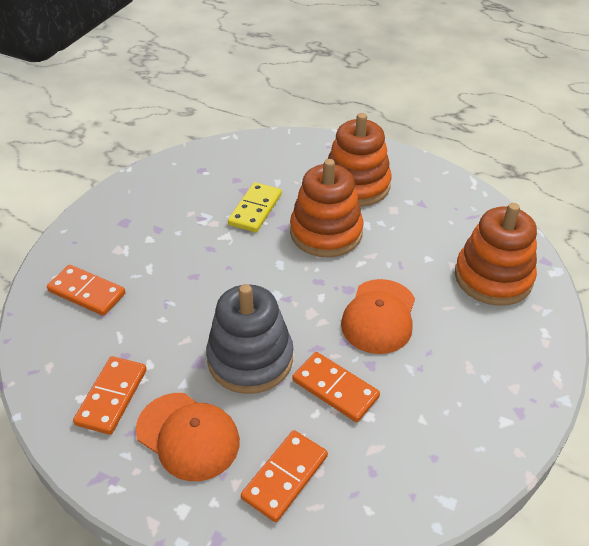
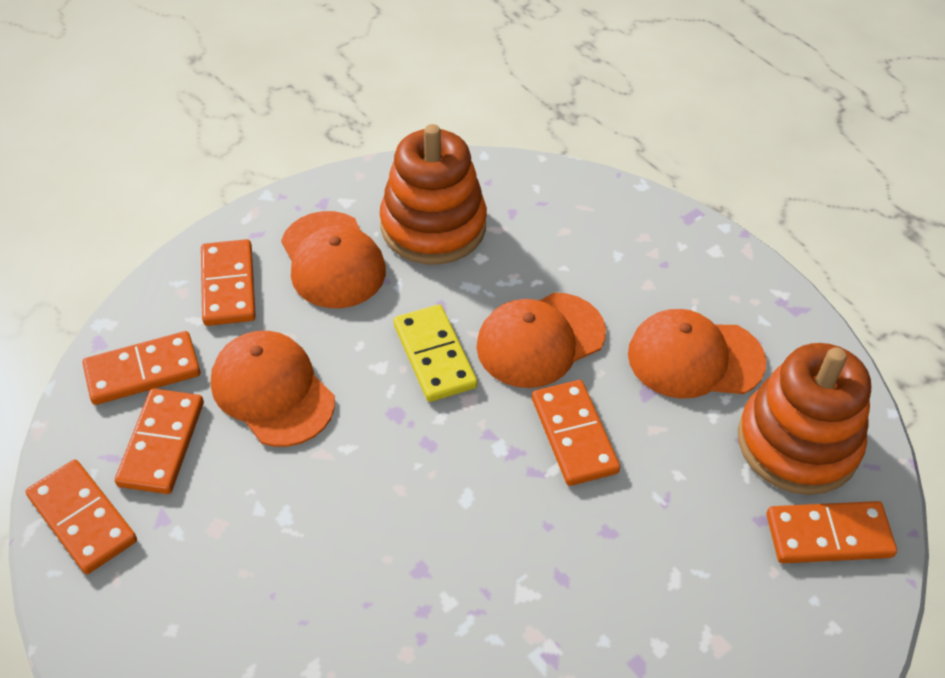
grey stacking toy: 1 -> 0
orange cap: 2 -> 4
orange domino: 4 -> 6
orange stacking toy: 3 -> 2

